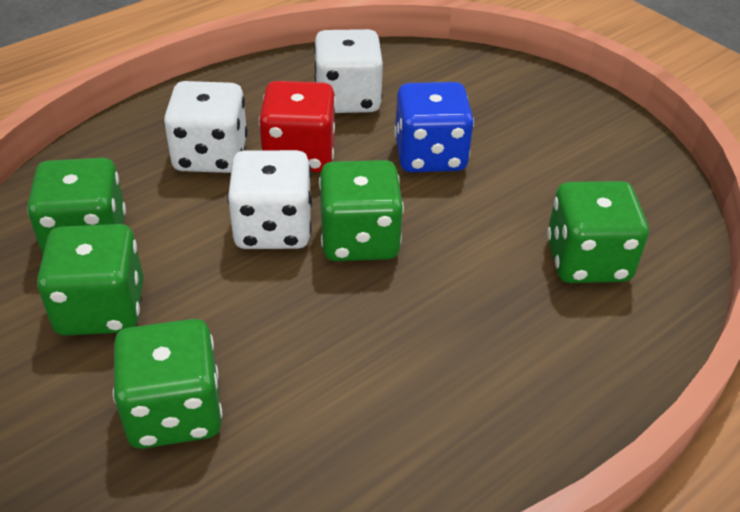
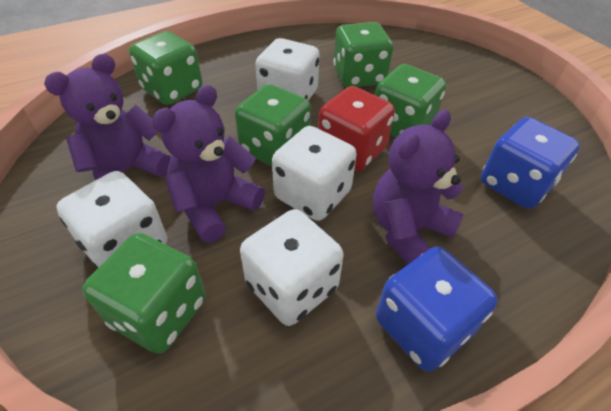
blue dice: 1 -> 2
purple teddy bear: 0 -> 3
white dice: 3 -> 4

